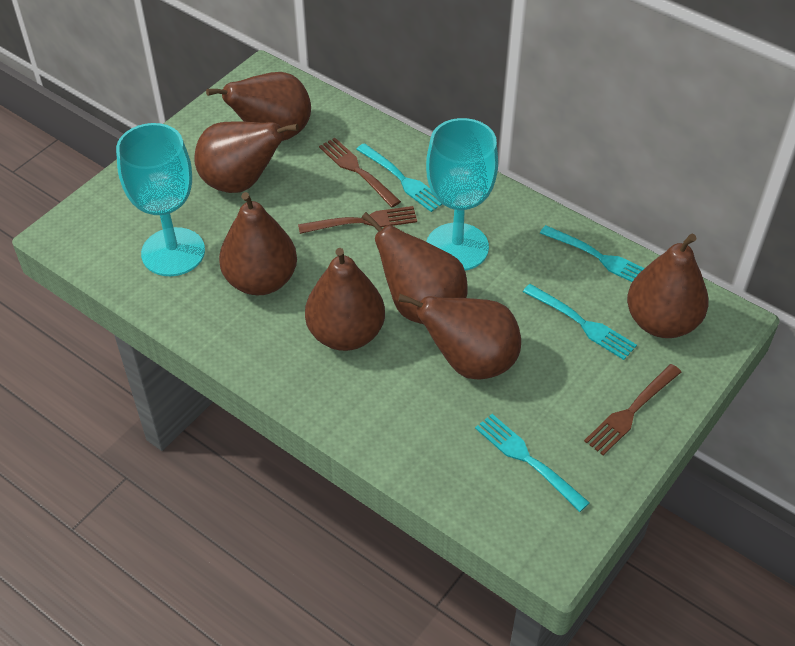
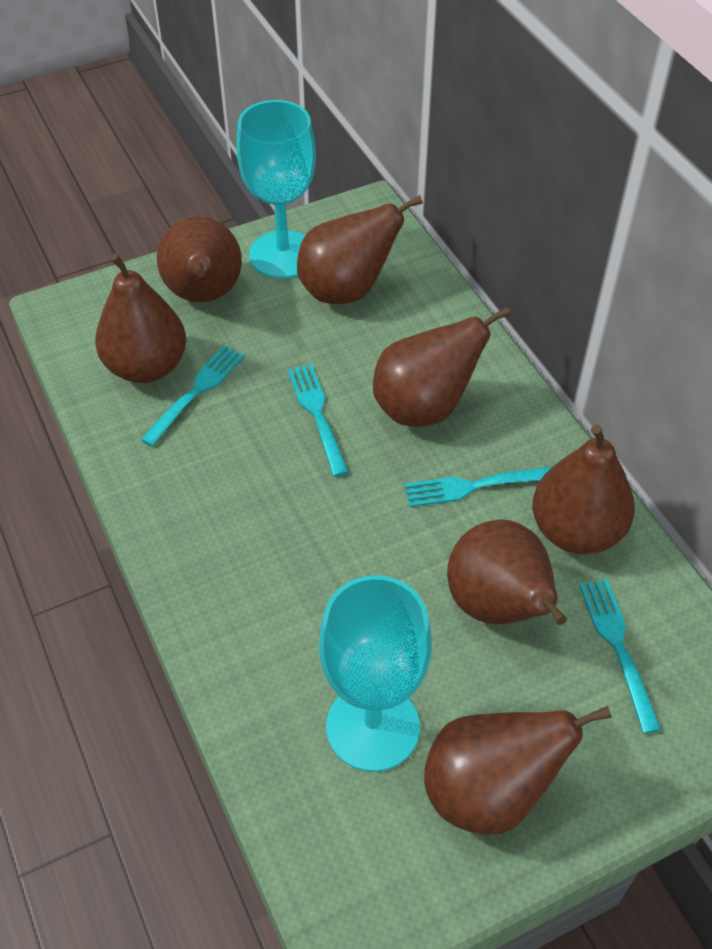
brown fork: 3 -> 0

